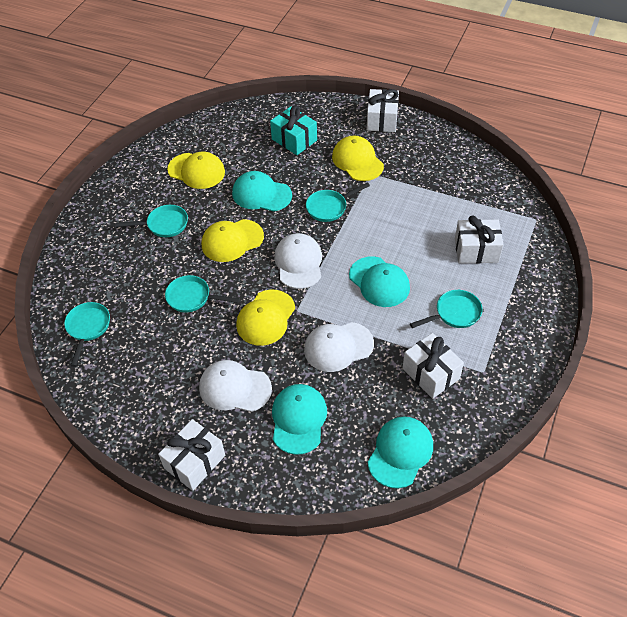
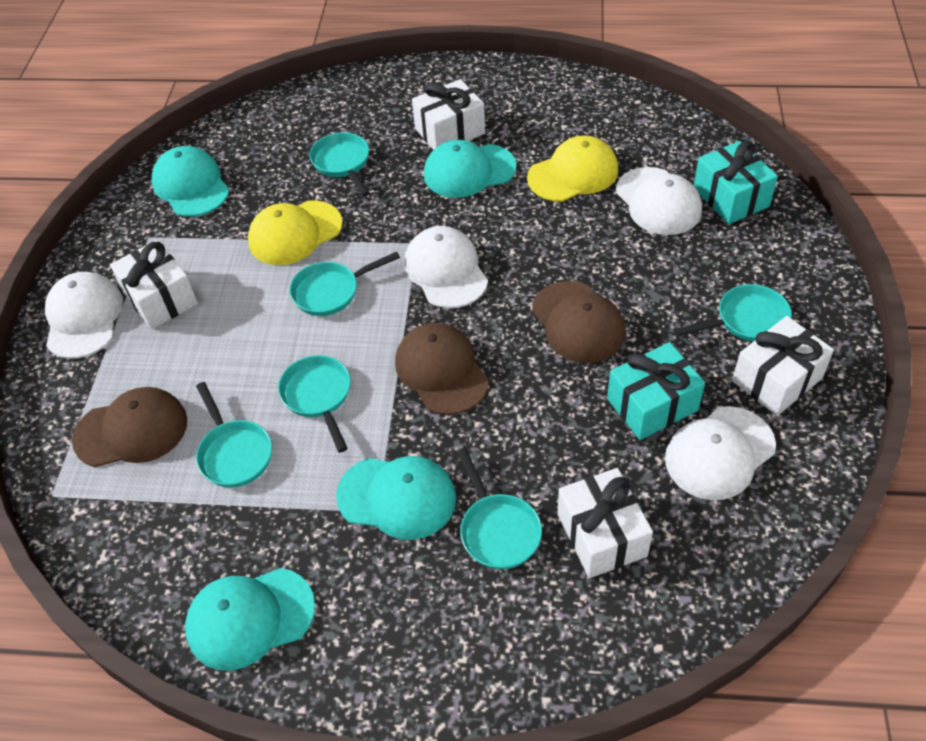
brown cap: 0 -> 3
turquoise gift: 1 -> 2
turquoise pan: 5 -> 6
white cap: 3 -> 4
yellow cap: 4 -> 2

